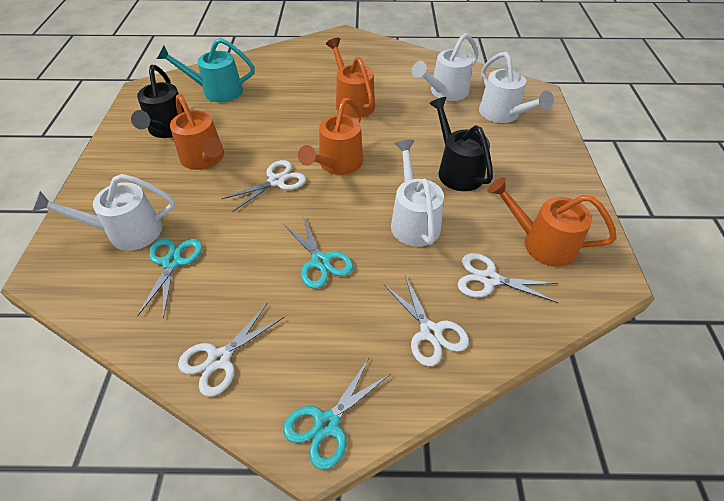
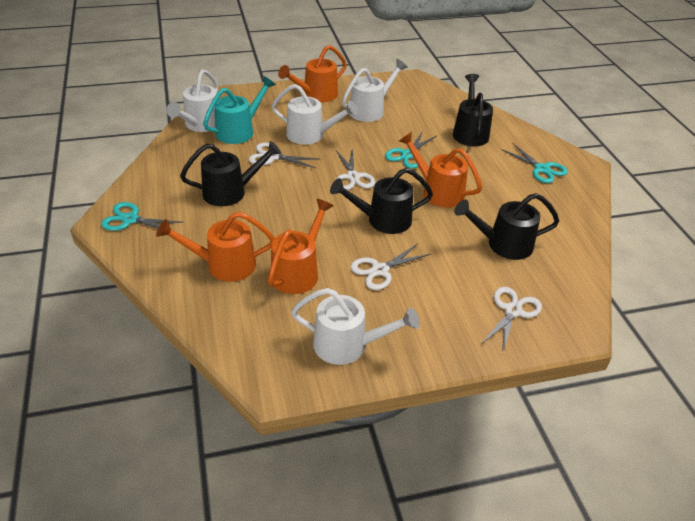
black watering can: 2 -> 4

